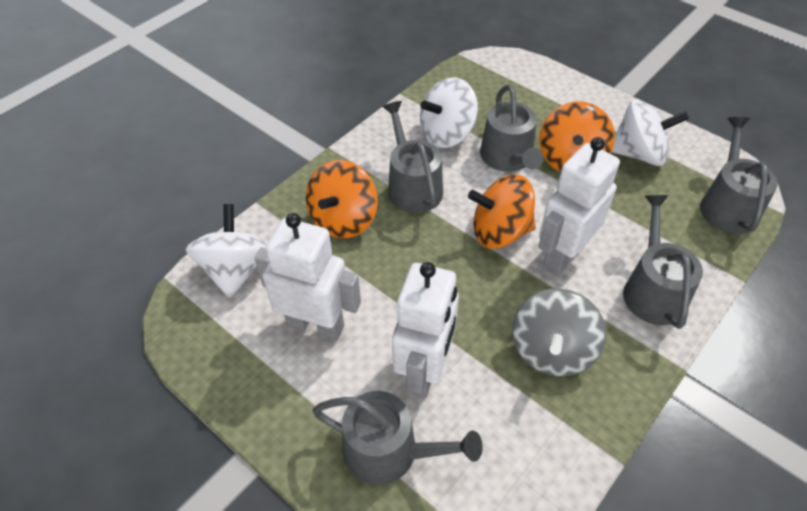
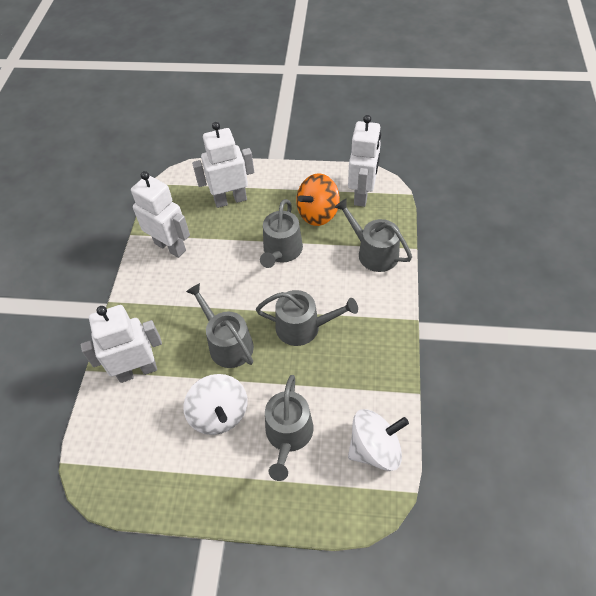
grey spinning top: 1 -> 0
orange spinning top: 3 -> 1
white robot: 3 -> 4
white spinning top: 3 -> 2

